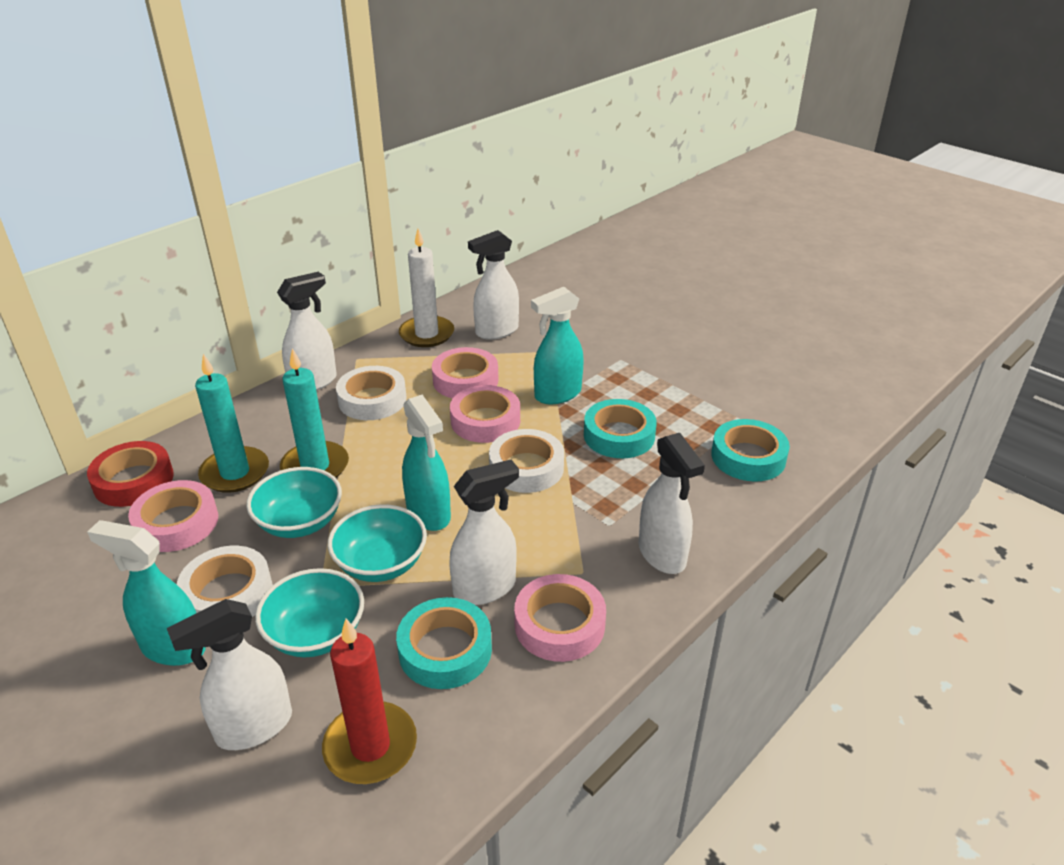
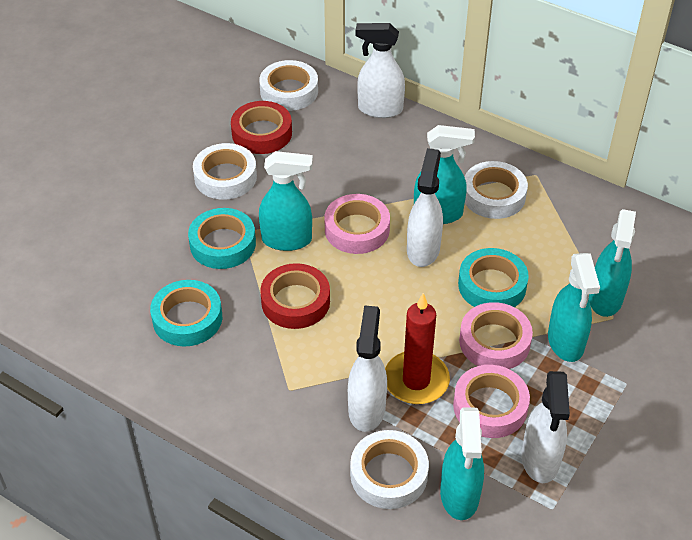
pink tape: 4 -> 3
red tape: 1 -> 2
turquoise bowl: 3 -> 0
turquoise candle: 2 -> 0
turquoise spray bottle: 3 -> 5
white candle: 1 -> 0
white spray bottle: 5 -> 4
white tape: 3 -> 4

